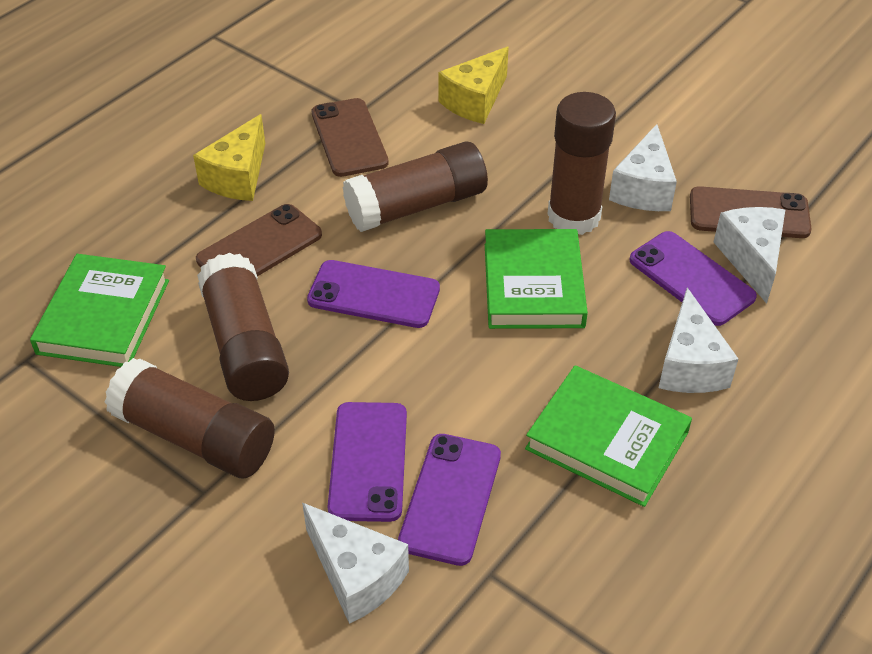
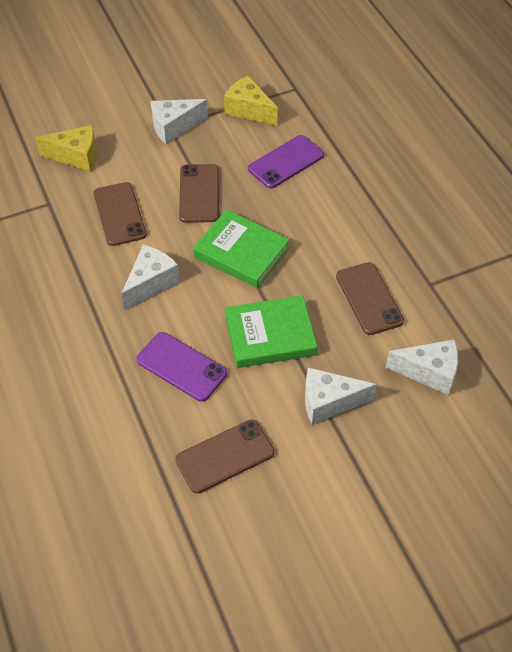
brown glue stick: 4 -> 0
brown phone: 3 -> 4
green book: 3 -> 2
purple phone: 4 -> 2

